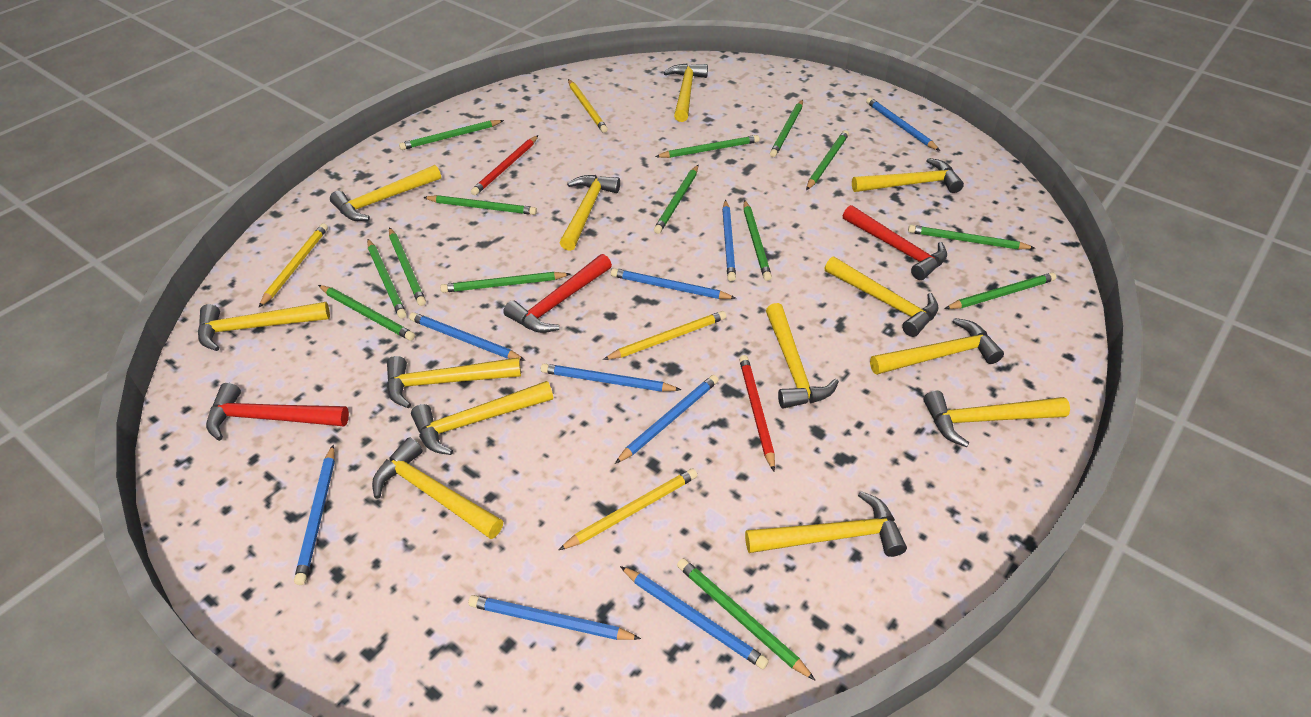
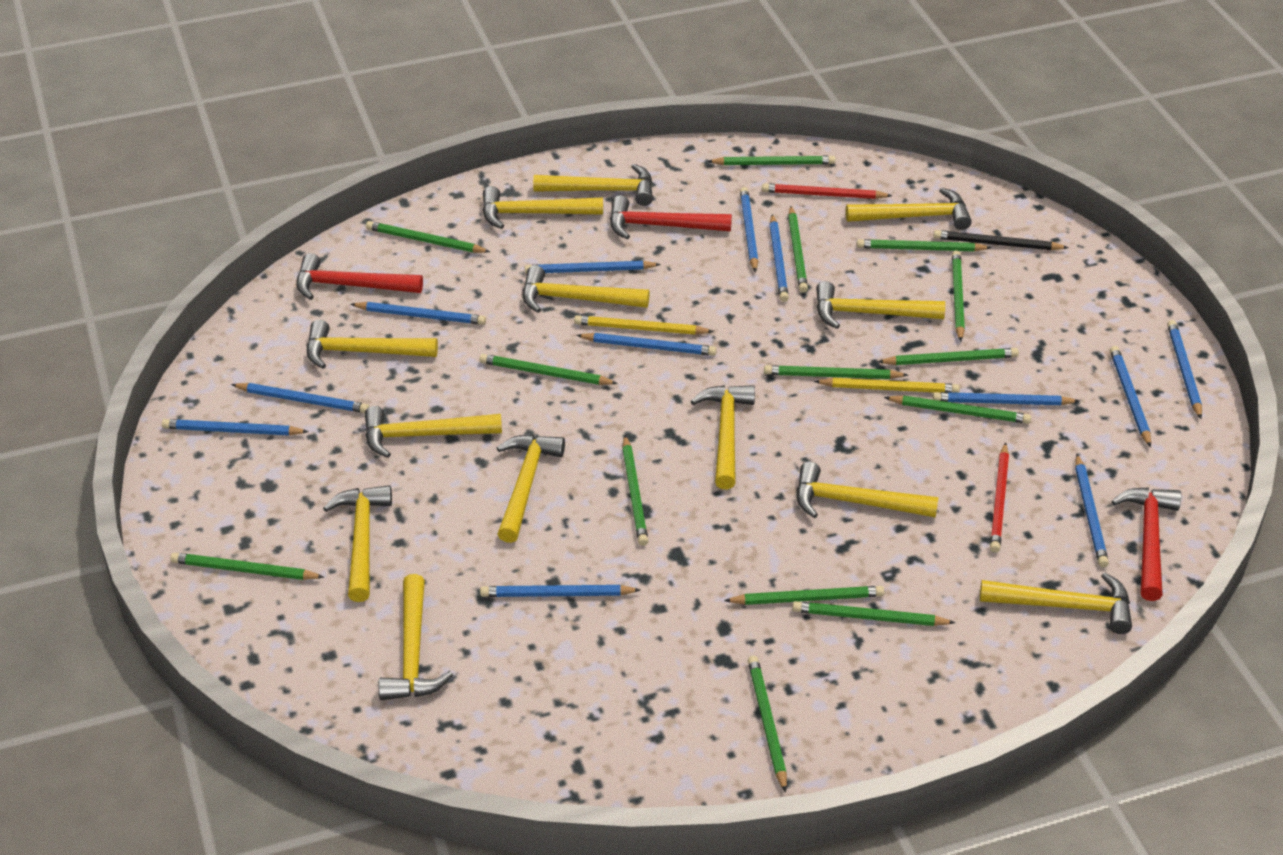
black pencil: 0 -> 1
blue pencil: 9 -> 12
yellow pencil: 4 -> 2

